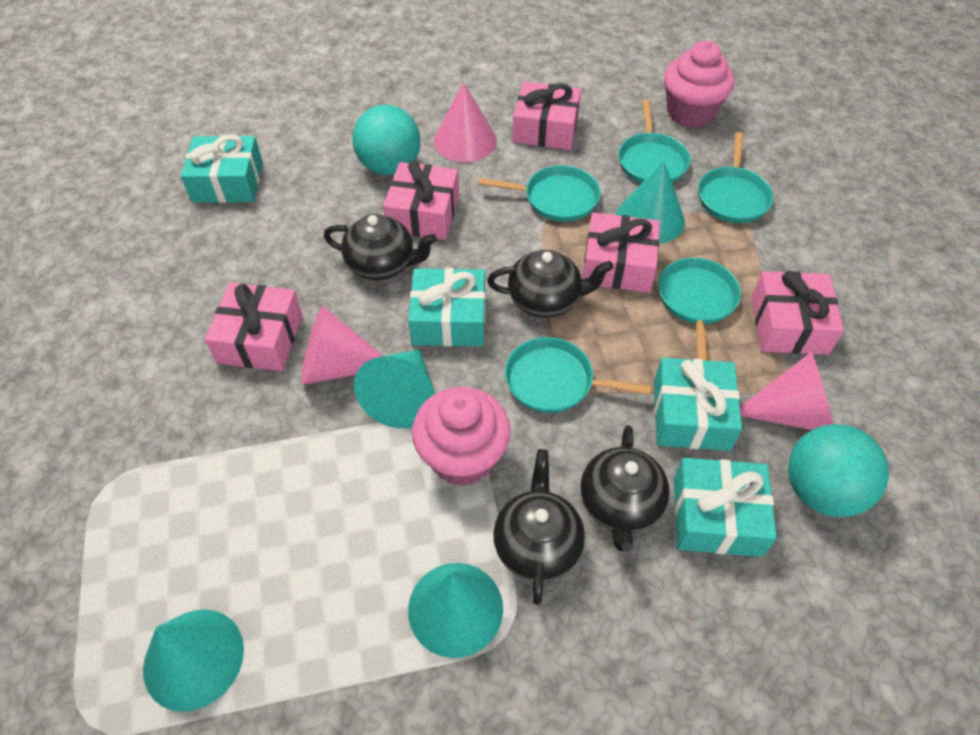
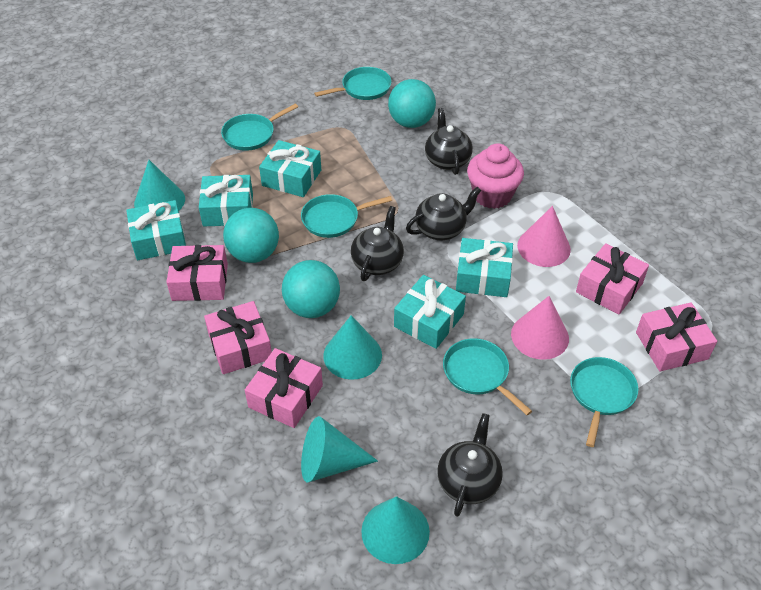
pink cone: 3 -> 2
pink cupcake: 2 -> 1
turquoise ball: 2 -> 3
turquoise gift: 4 -> 5

